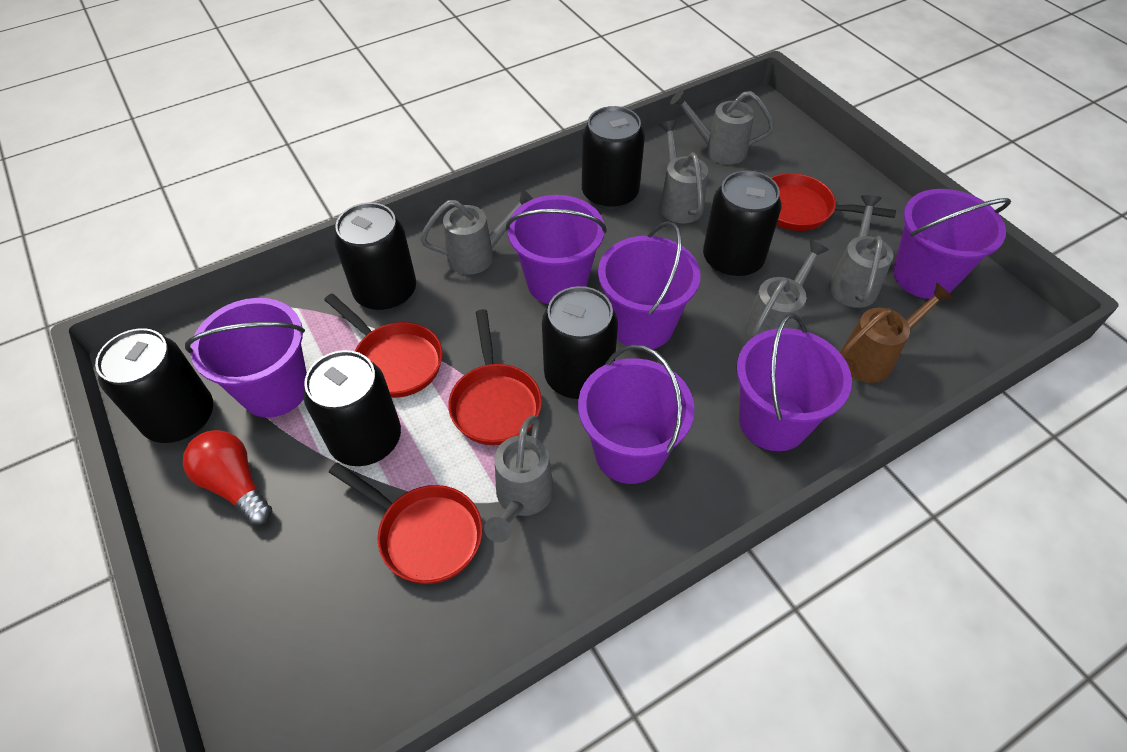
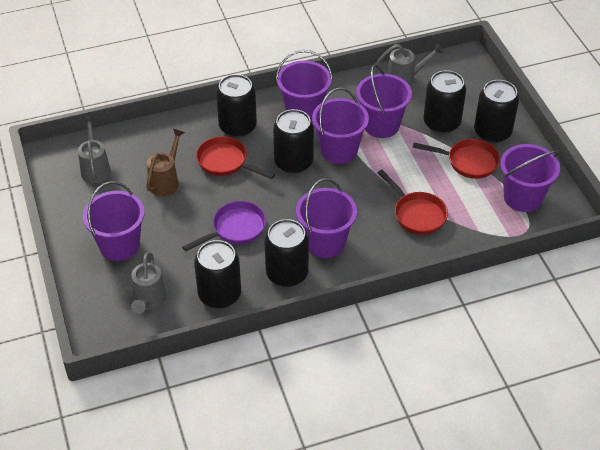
grey watering can: 6 -> 3
purple pan: 0 -> 1
red light bulb: 1 -> 0
red pan: 4 -> 3

